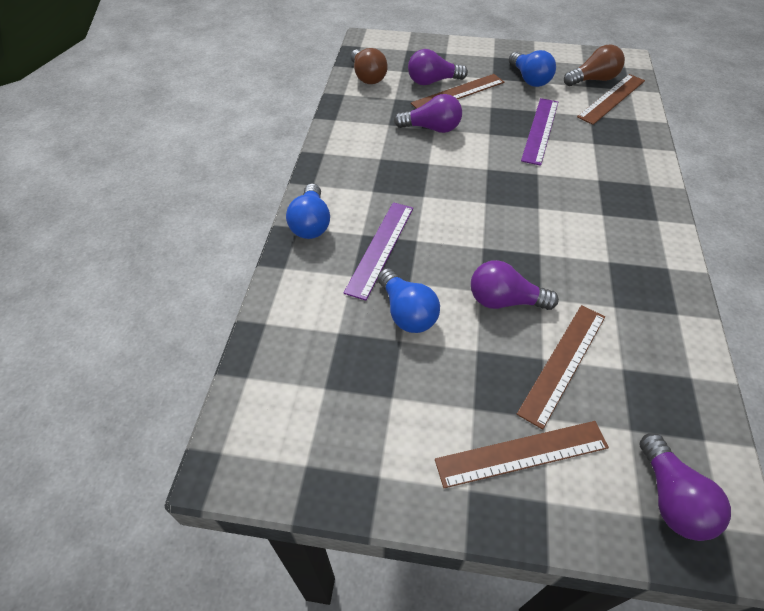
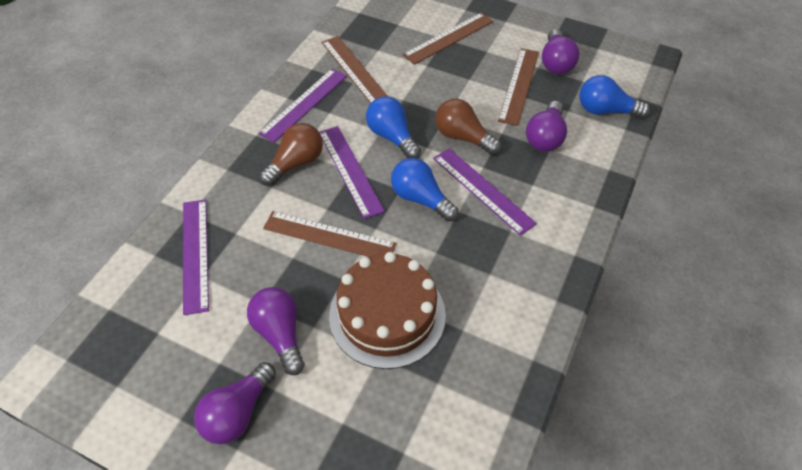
brown cake: 0 -> 1
purple ruler: 2 -> 4

